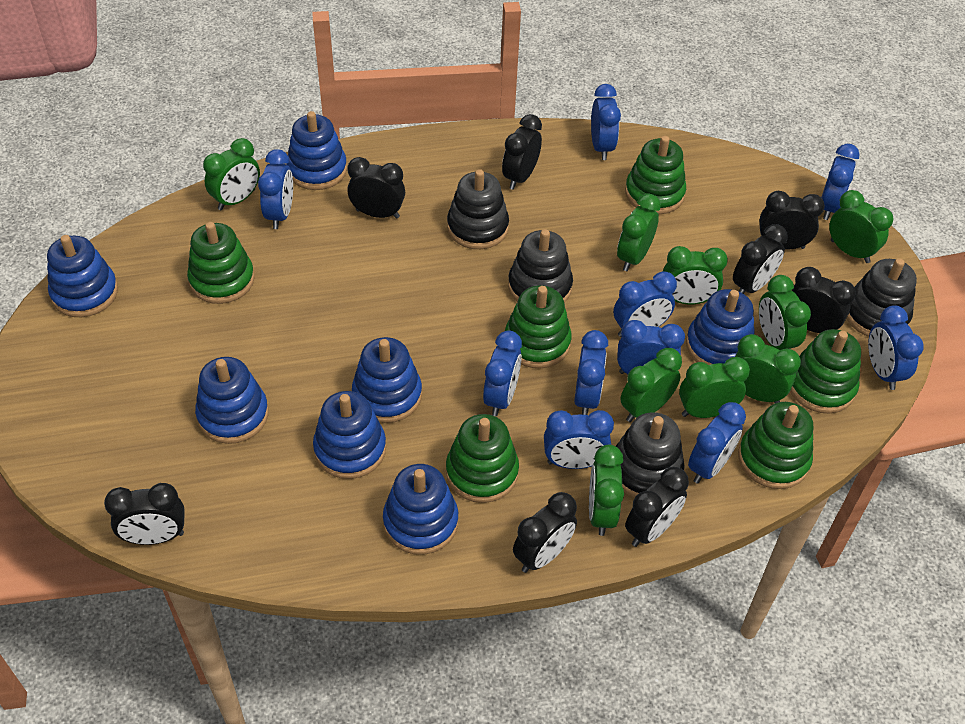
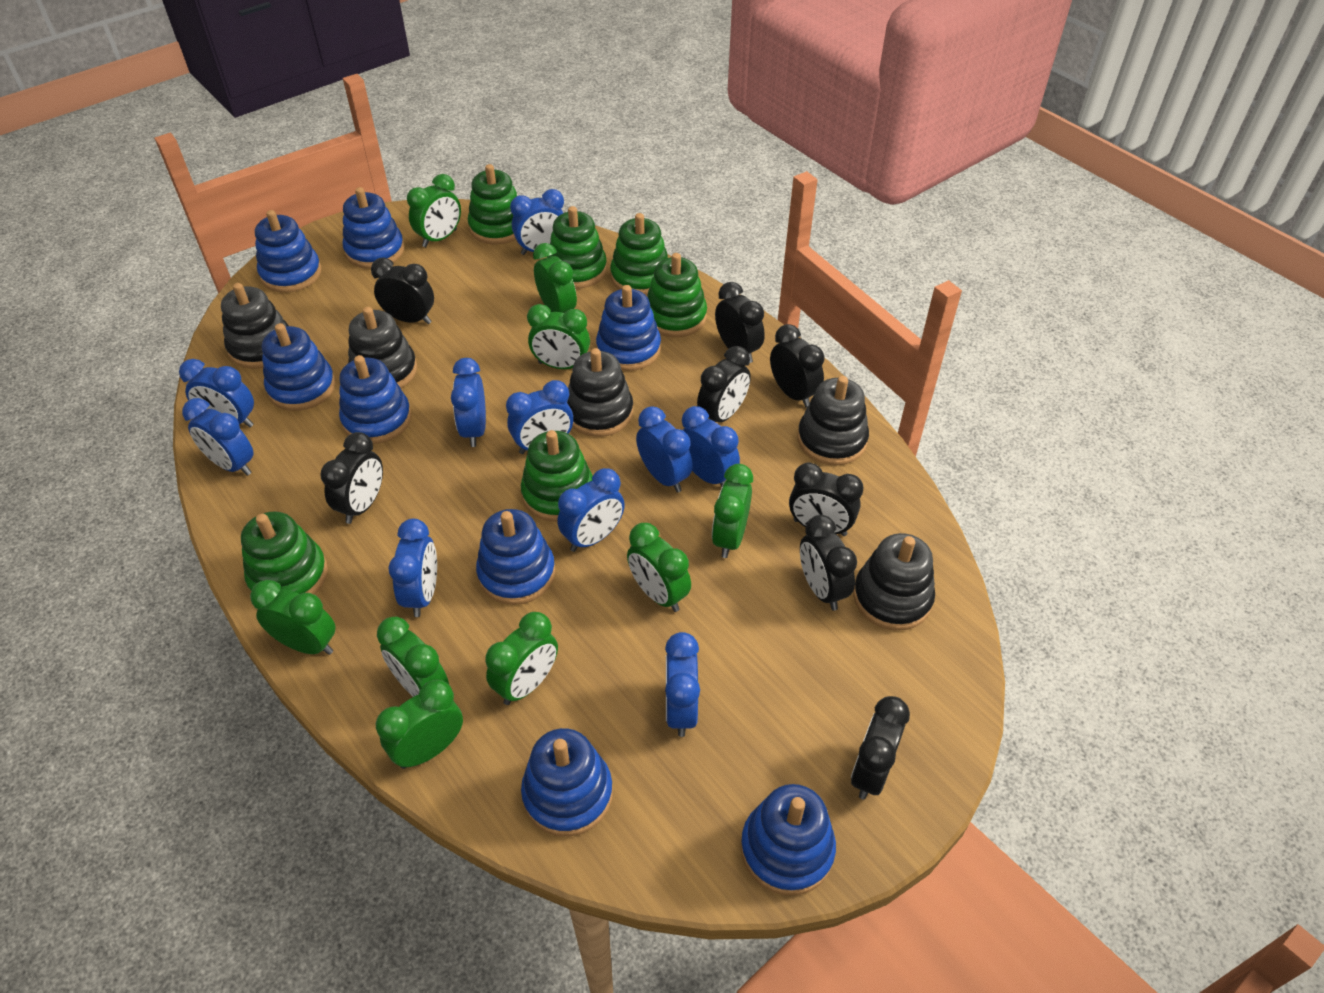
black stacking toy: 4 -> 5
blue stacking toy: 7 -> 8

